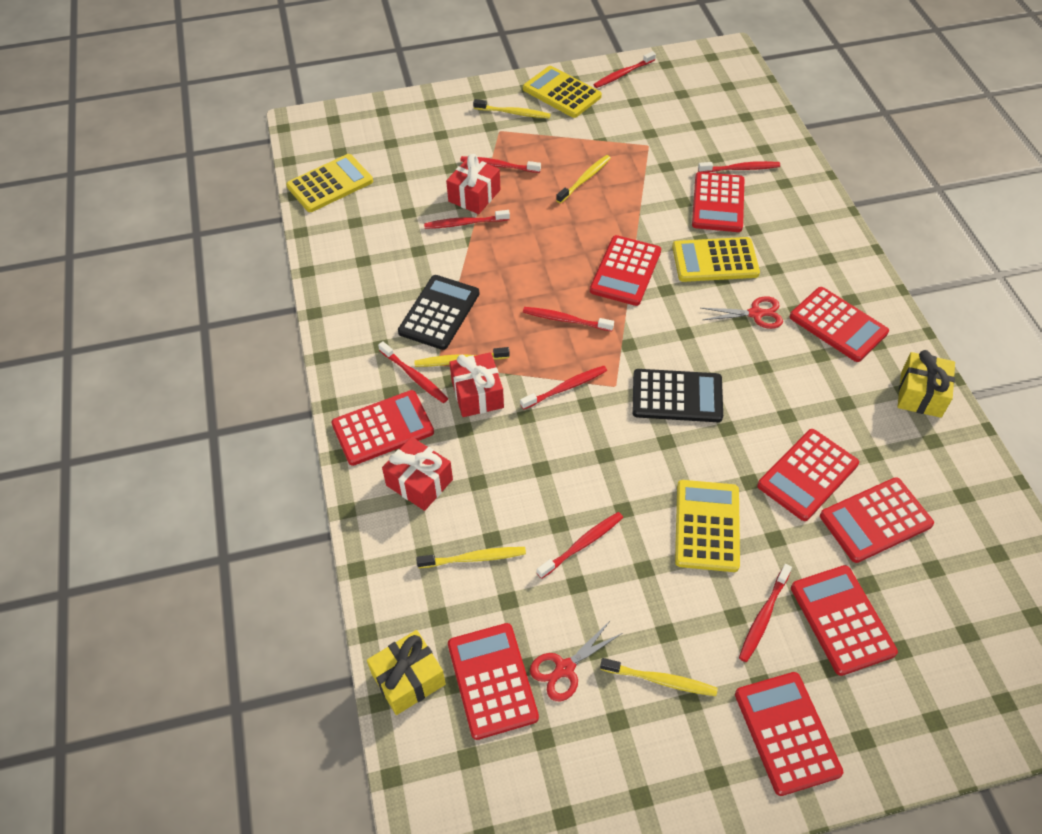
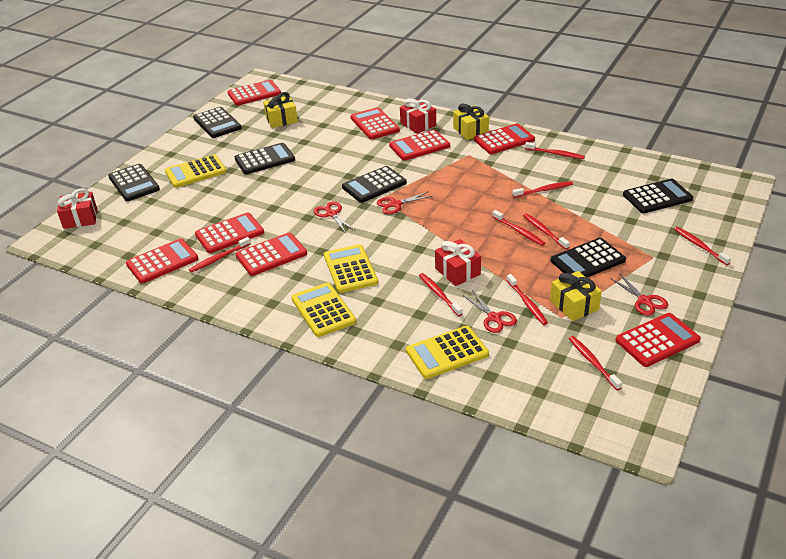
black calculator: 2 -> 6
red calculator: 9 -> 8
red scissors: 2 -> 4
yellow gift: 2 -> 3
yellow toothbrush: 5 -> 0

